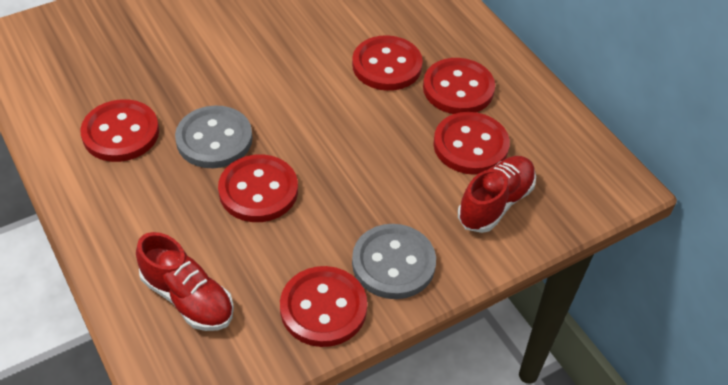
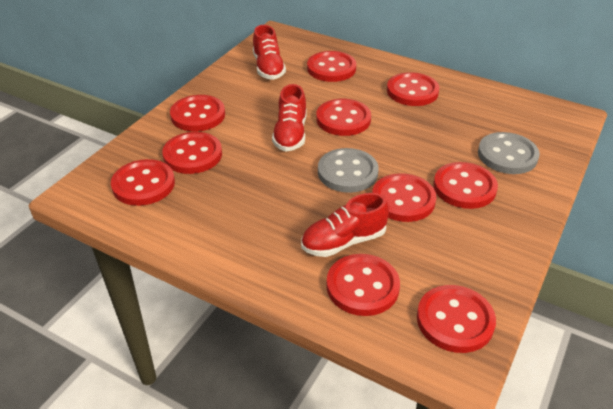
red button: 6 -> 10
red shoe: 2 -> 3

